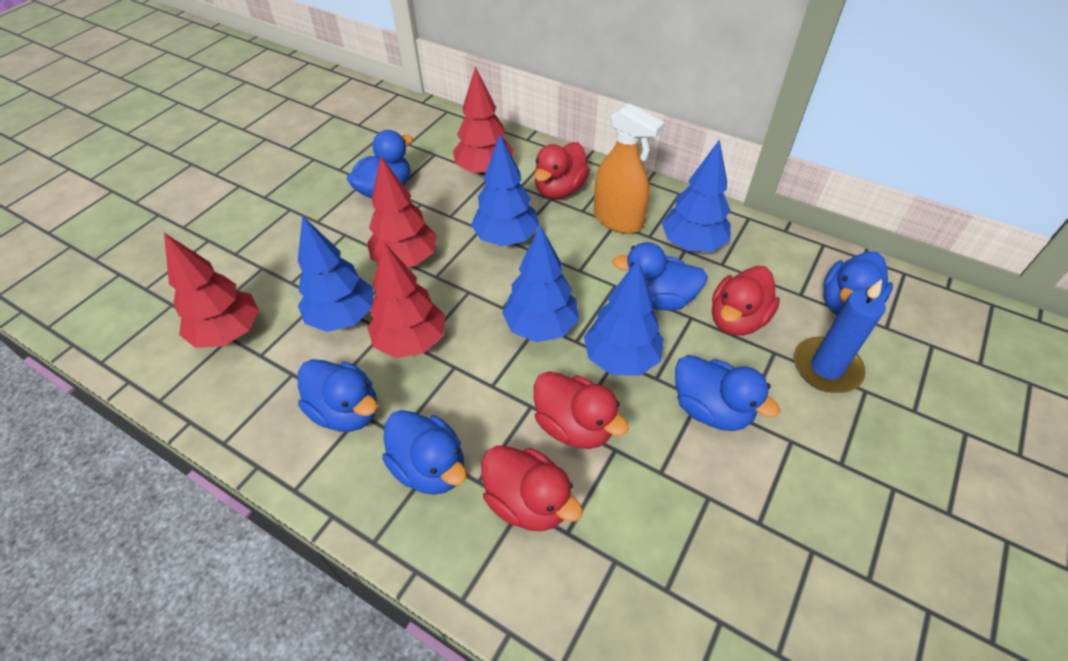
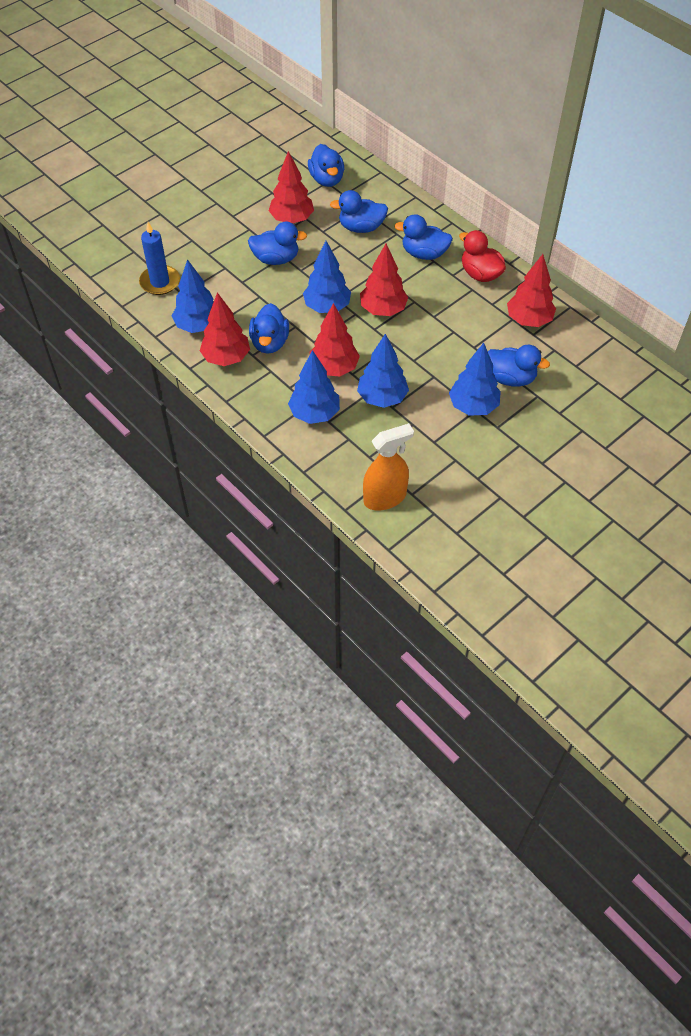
red duck: 4 -> 1
red tree: 4 -> 5

